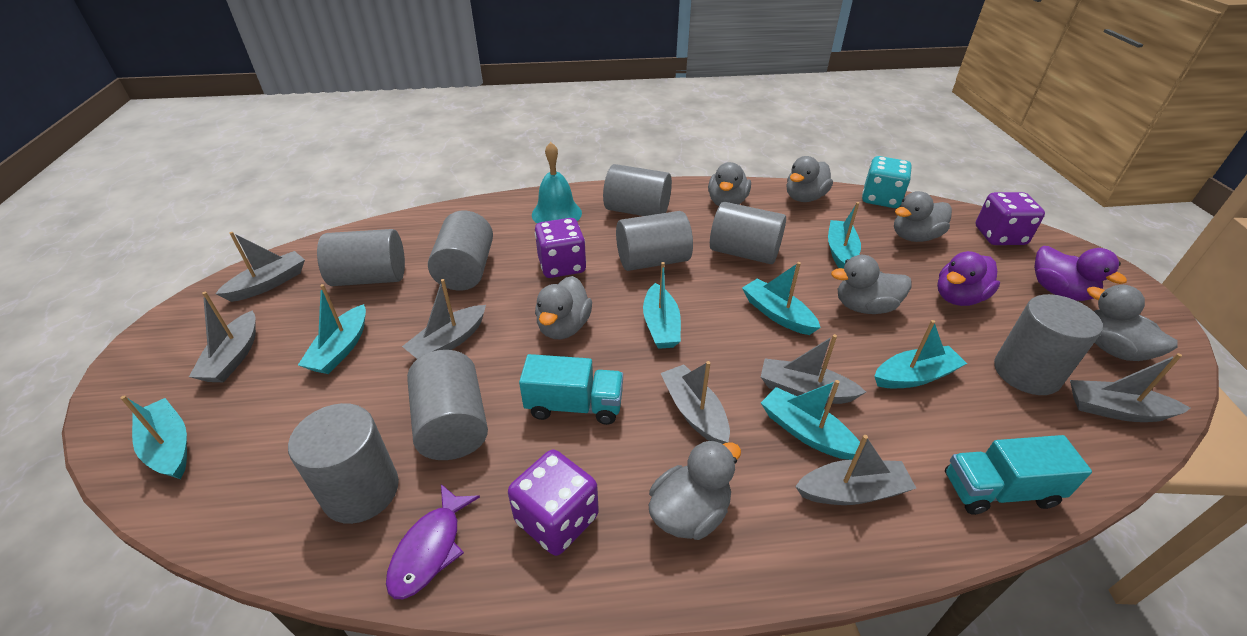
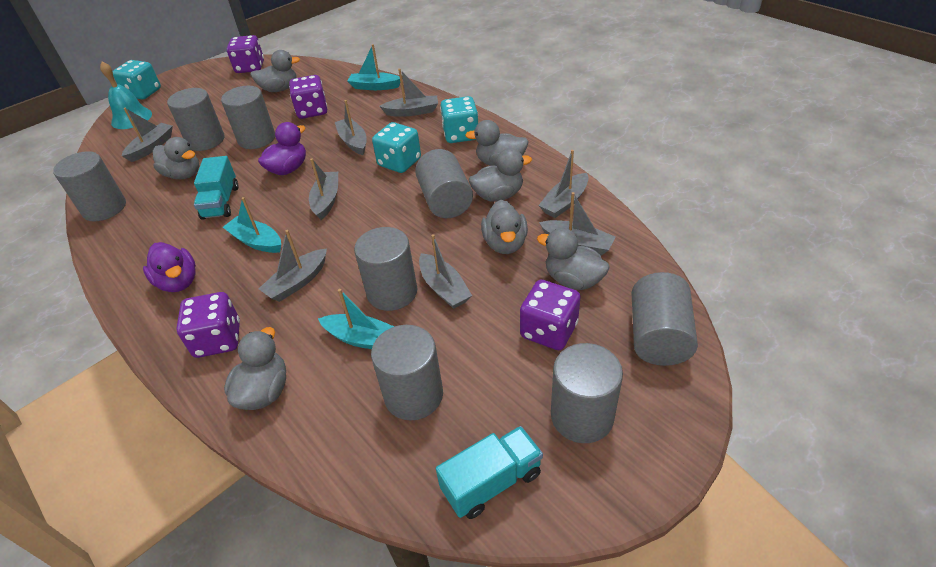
grey boat: 7 -> 8
purple dice: 3 -> 4
purple fish: 1 -> 0
turquoise boat: 7 -> 3
turquoise dice: 1 -> 3

